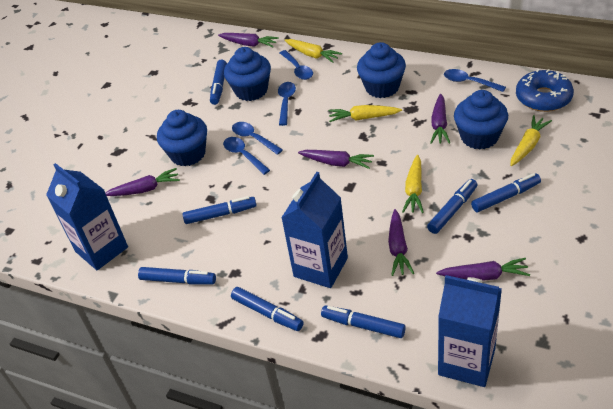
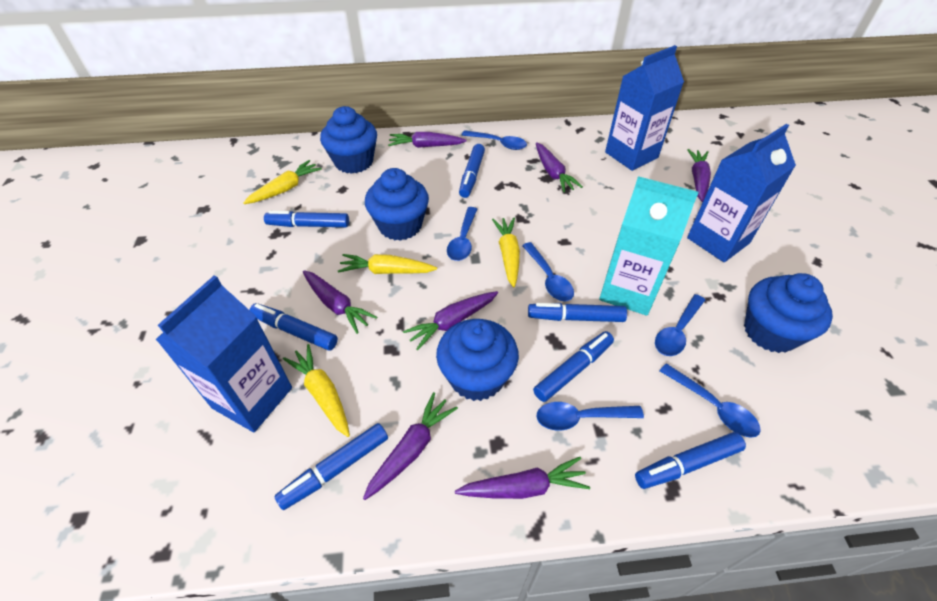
blue donut: 1 -> 0
blue spoon: 5 -> 6
purple carrot: 6 -> 7
turquoise carton: 0 -> 1

